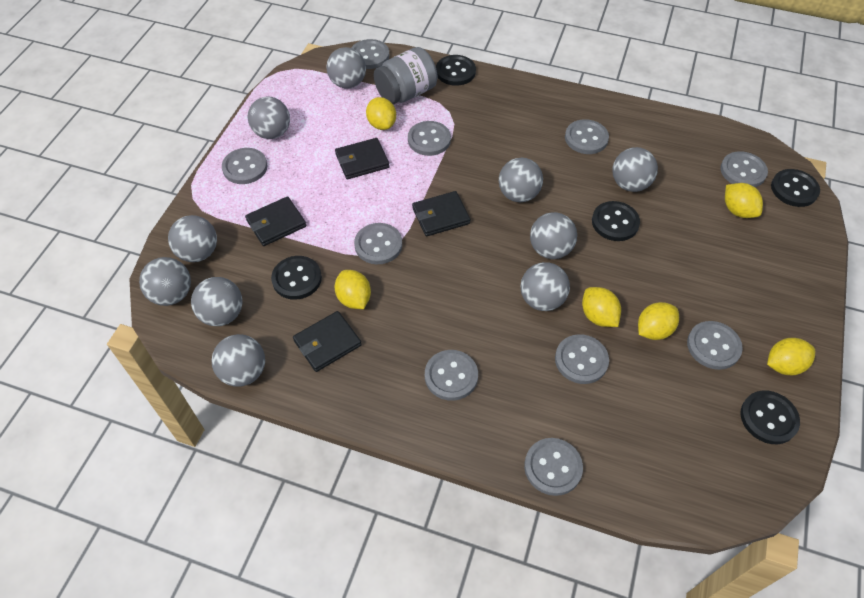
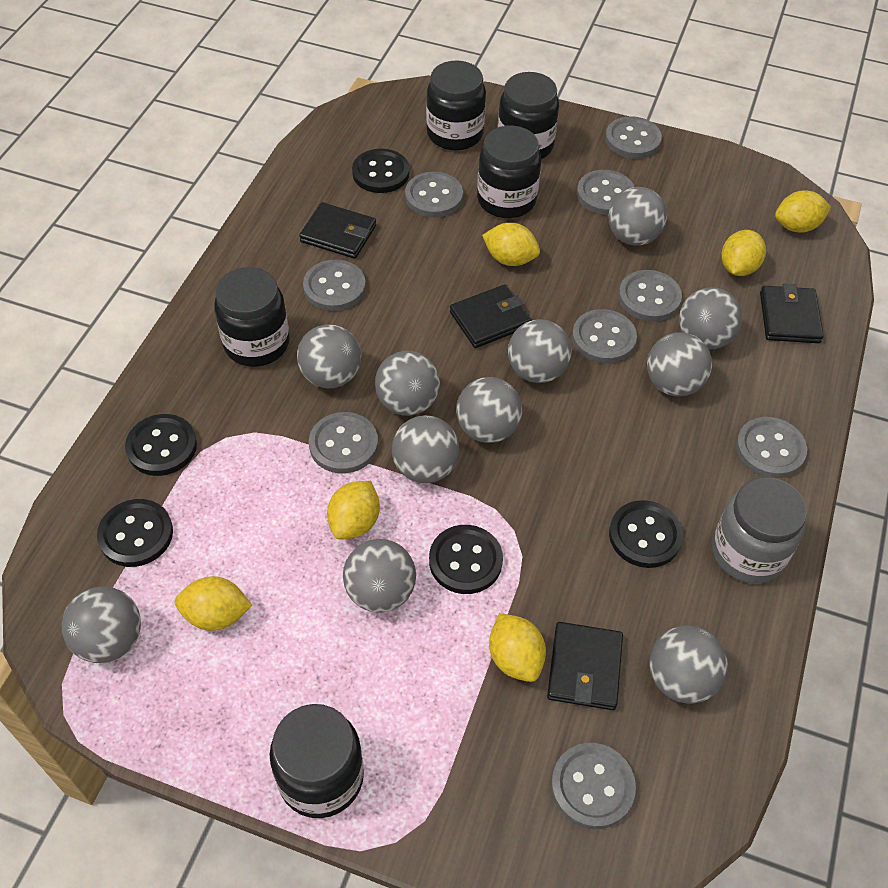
black jar: 0 -> 5
grey ball: 10 -> 11
grey button: 10 -> 9

